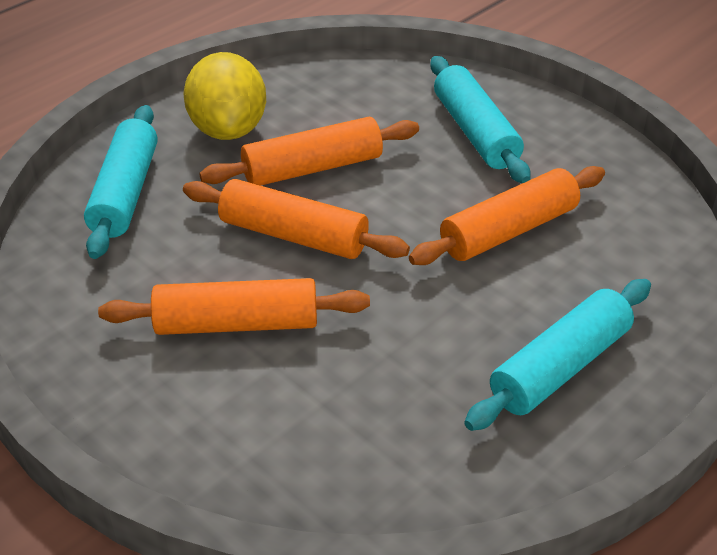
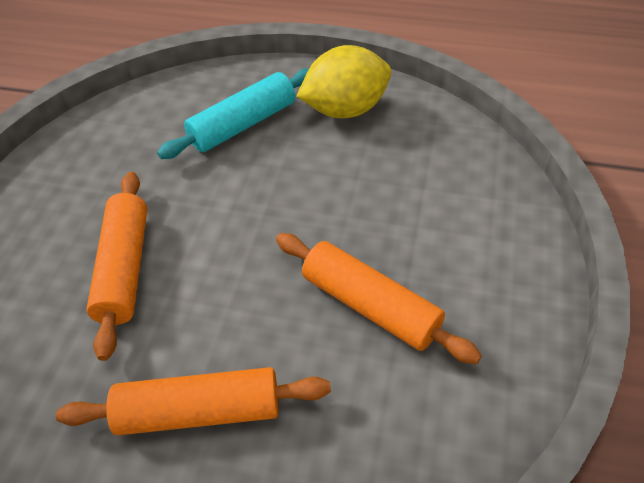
orange rolling pin: 4 -> 3
turquoise rolling pin: 3 -> 1

